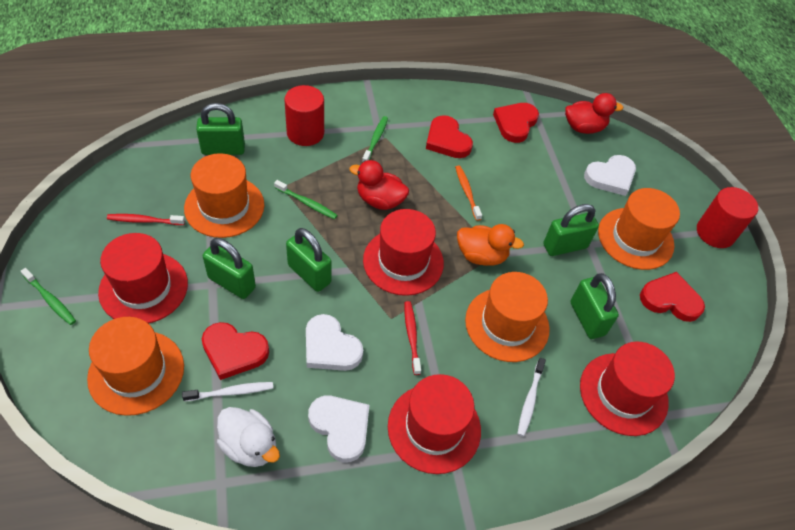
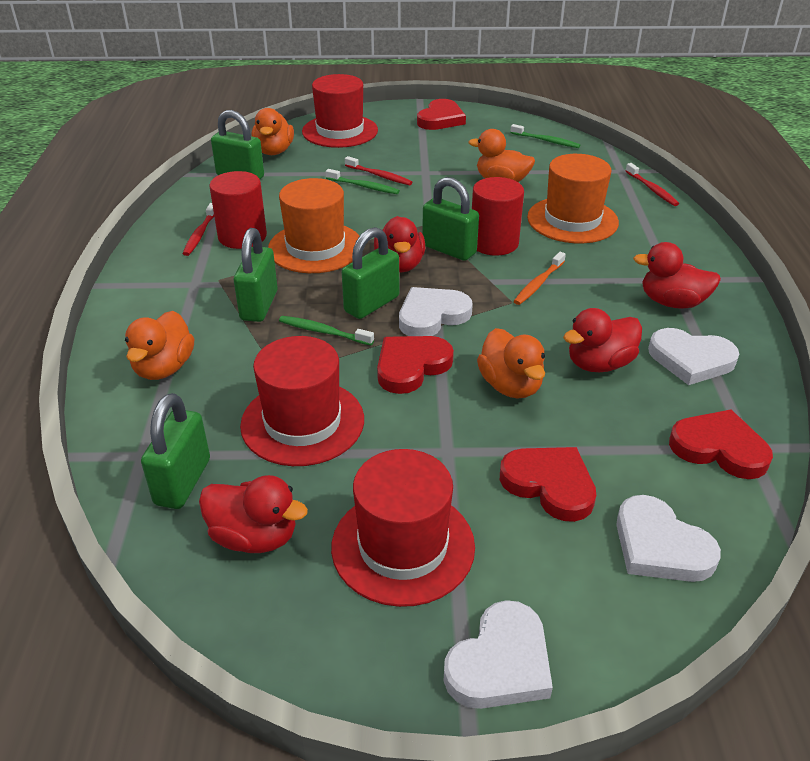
orange duck: 1 -> 4
orange hat: 4 -> 2
red duck: 2 -> 4
red hat: 4 -> 3
red toothbrush: 2 -> 3
white duck: 1 -> 0
white heart: 3 -> 4
white toothbrush: 2 -> 0

